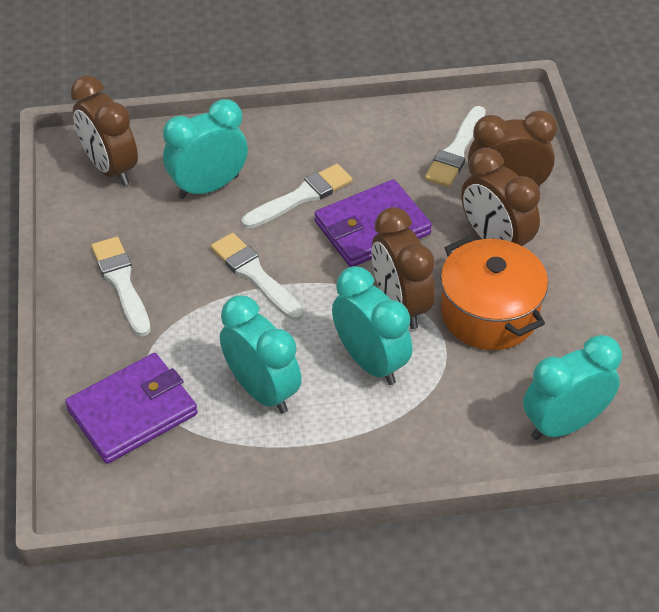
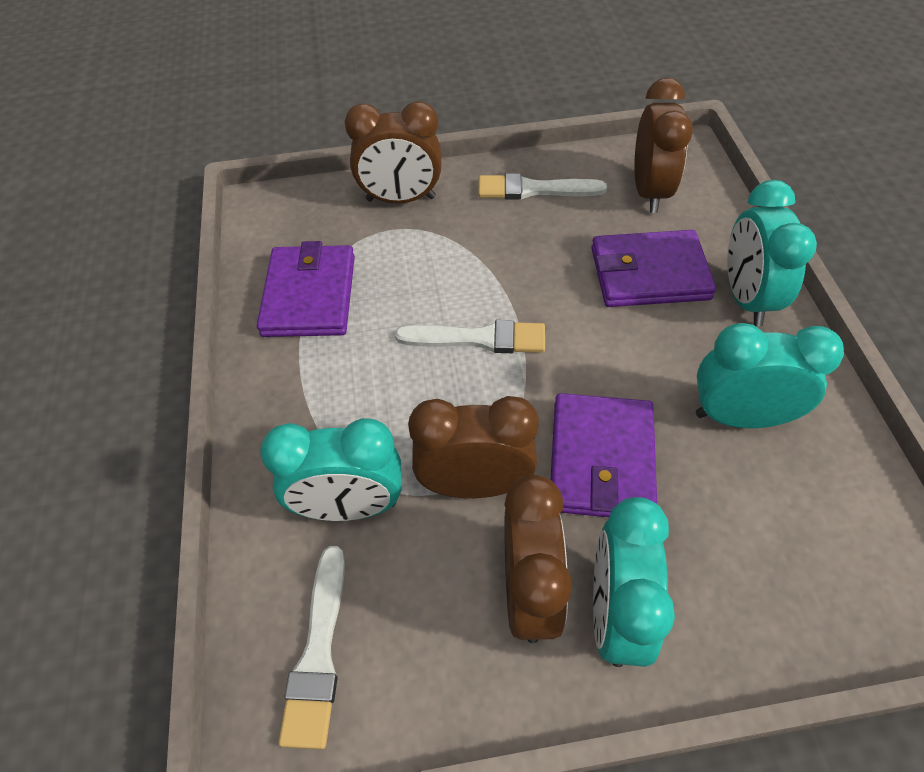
orange pot: 1 -> 0
purple wallet: 2 -> 3
white brush: 4 -> 3

